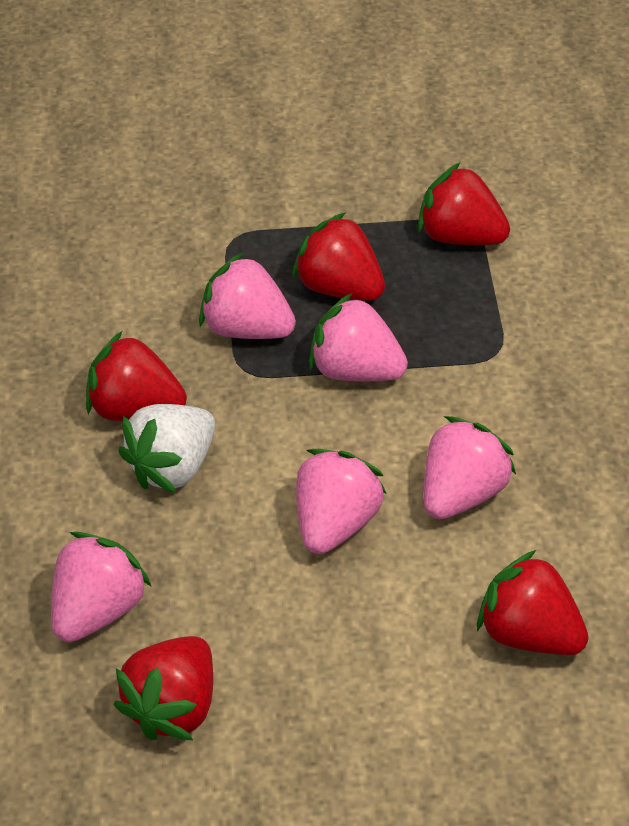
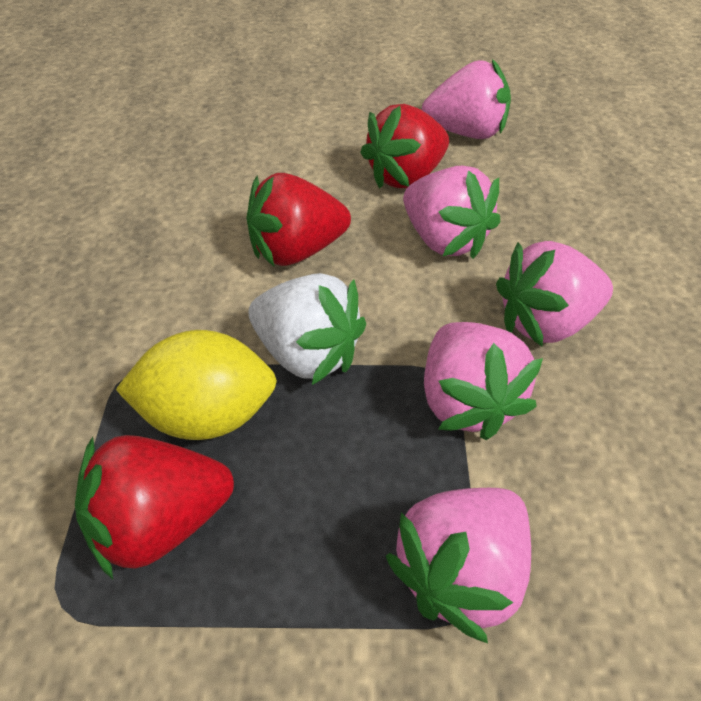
red strawberry: 5 -> 3
yellow lemon: 0 -> 1

